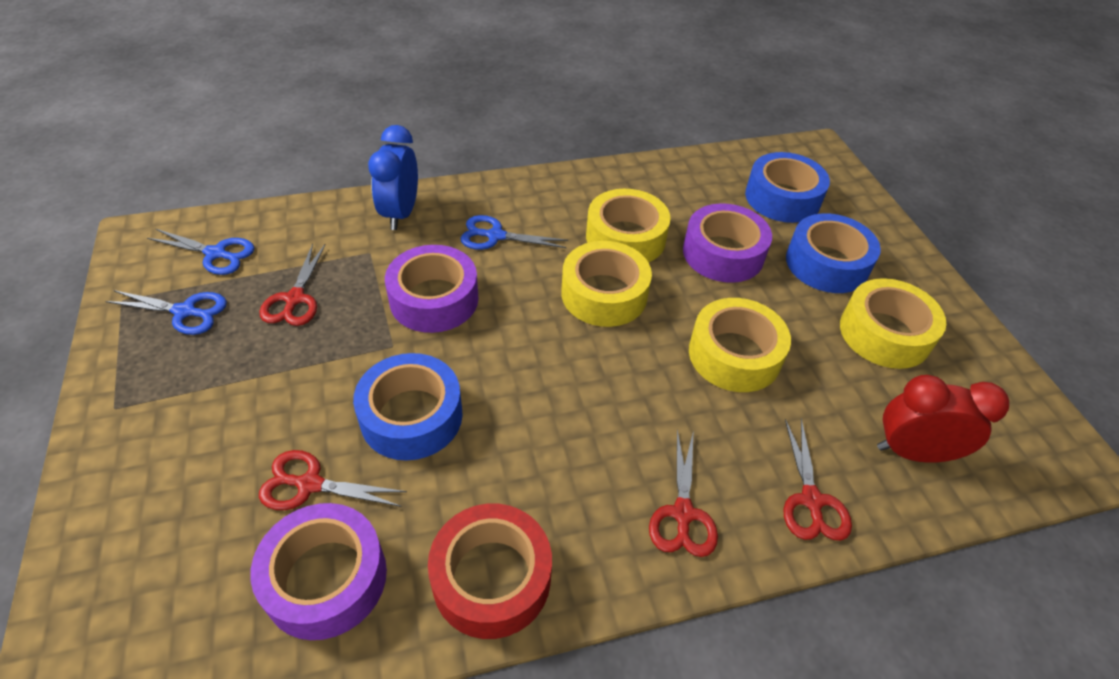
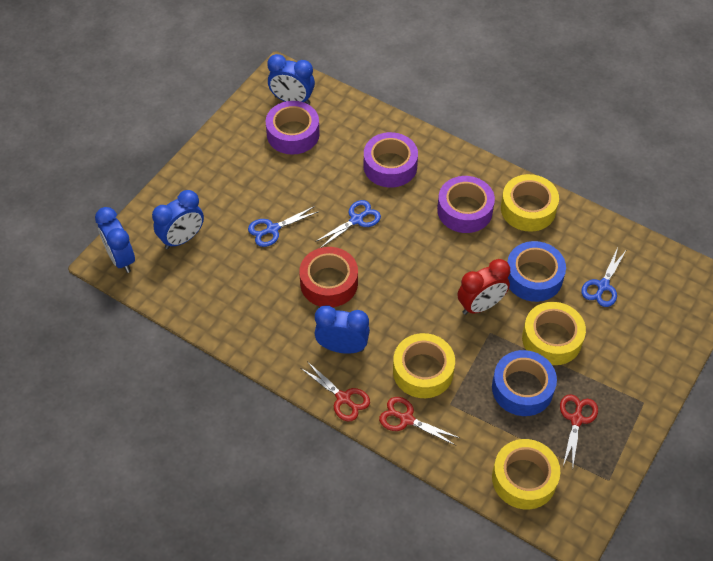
blue clock: 1 -> 4
blue tape: 3 -> 2
red scissors: 4 -> 3

